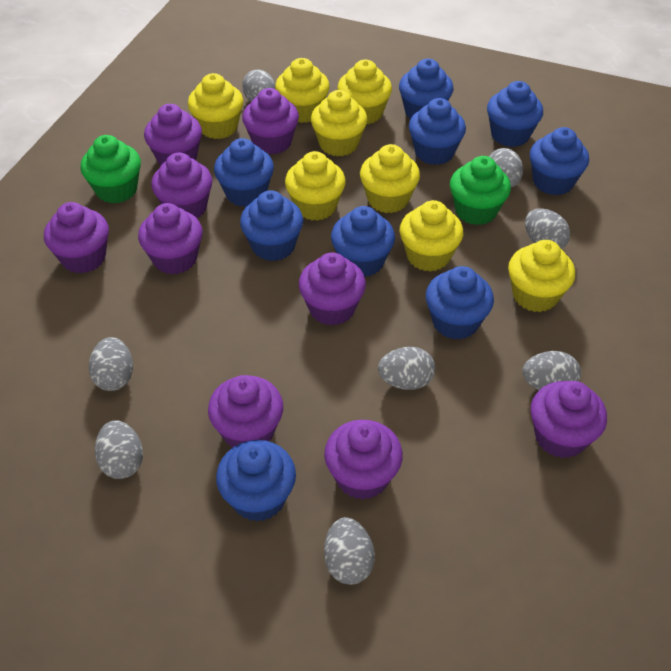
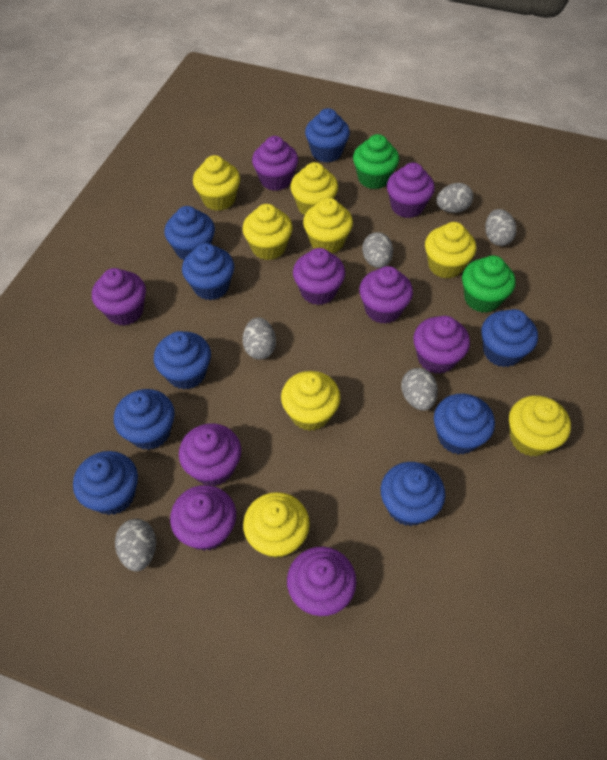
grey egg: 8 -> 6

